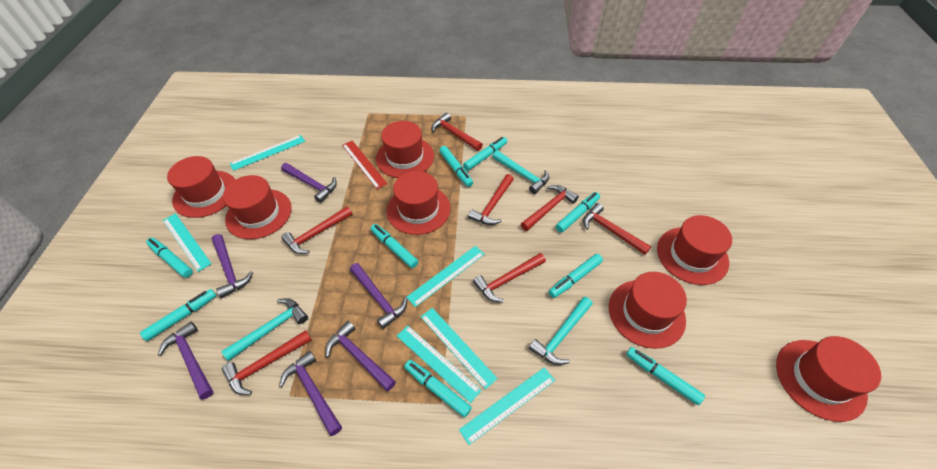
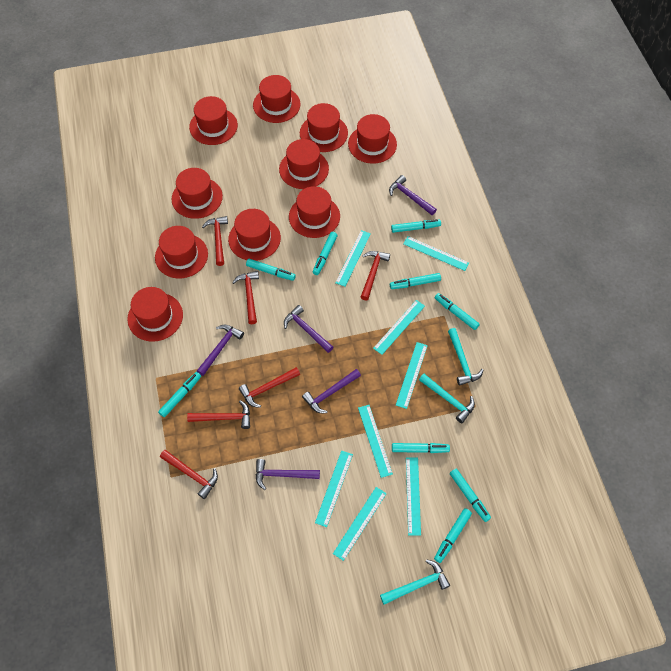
purple hammer: 6 -> 5
red hammer: 7 -> 6
red hat: 7 -> 10
red ruler: 1 -> 0
turquoise ruler: 6 -> 8

